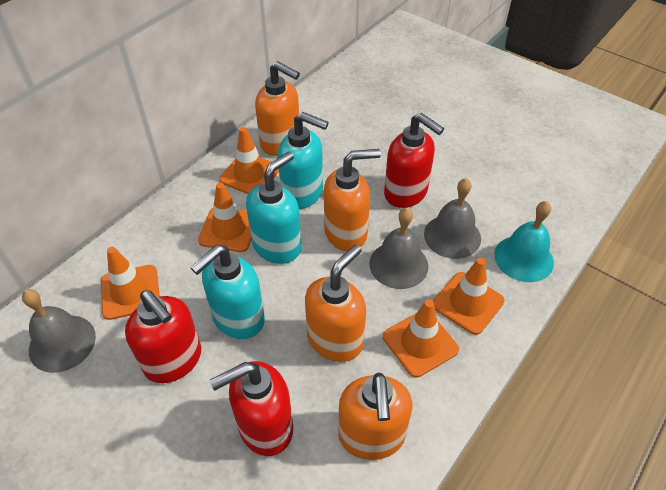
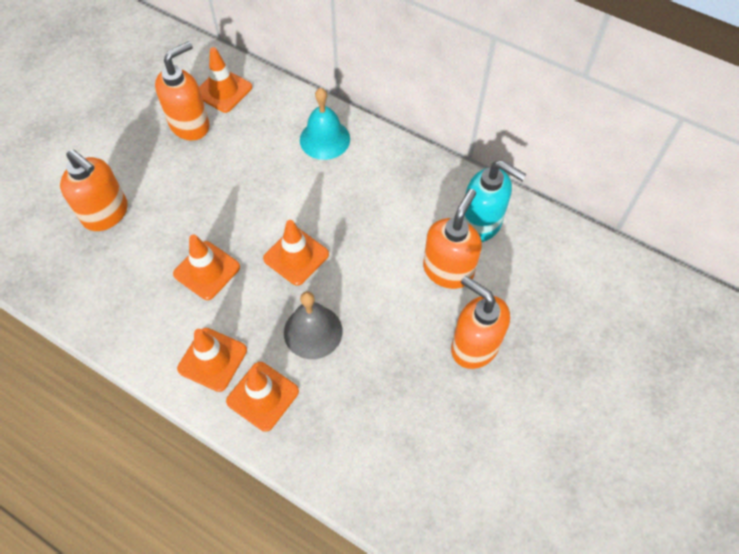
grey bell: 3 -> 1
red soap dispenser: 3 -> 0
turquoise soap dispenser: 3 -> 1

